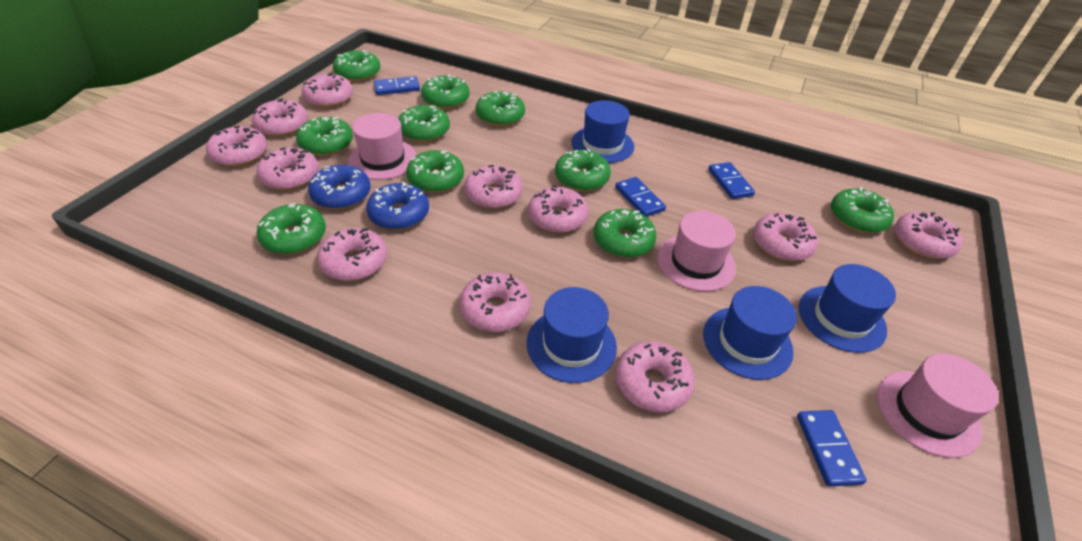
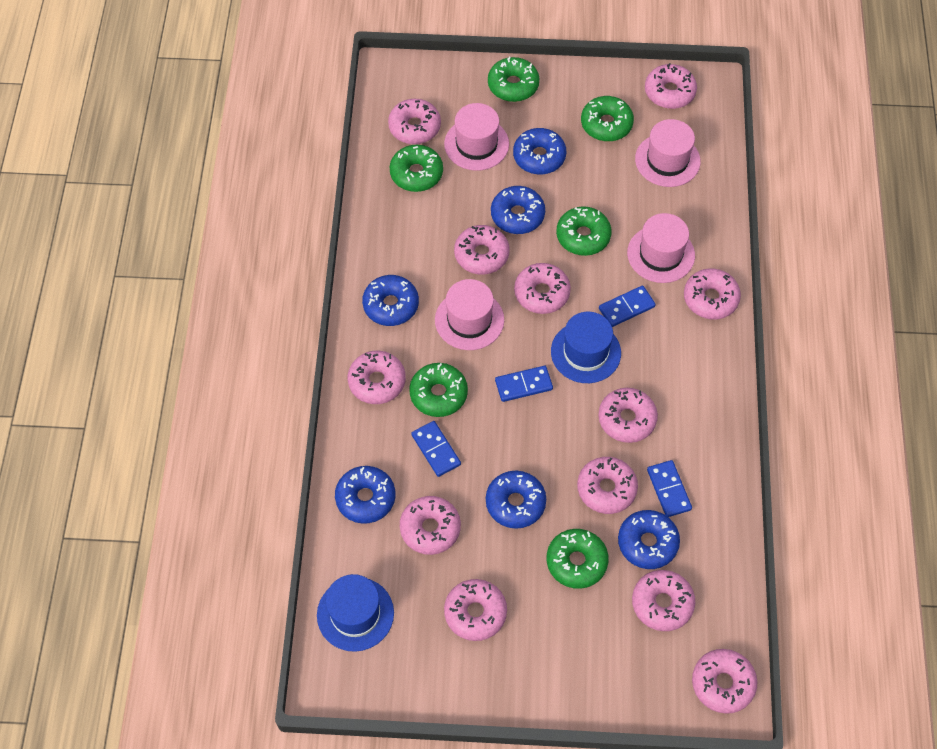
blue donut: 2 -> 6
blue hat: 4 -> 2
green donut: 10 -> 6
pink donut: 11 -> 12
pink hat: 3 -> 4

